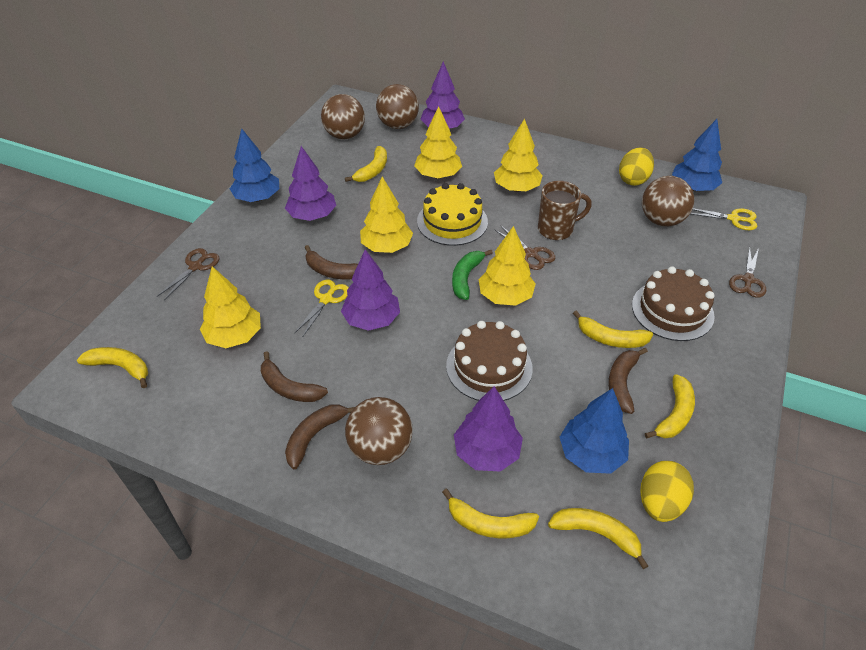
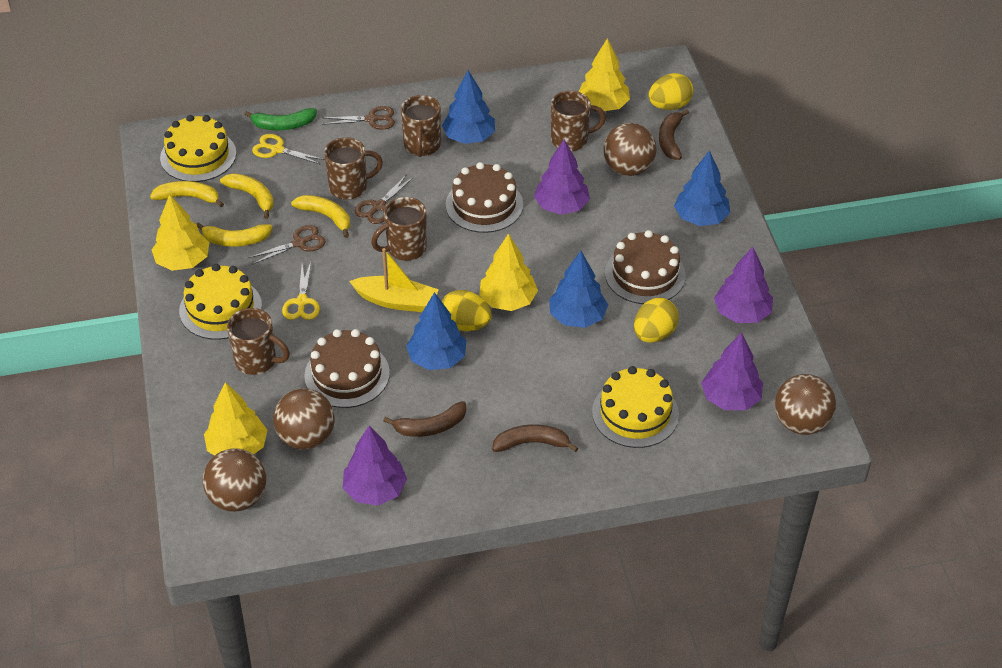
blue tree: 3 -> 4
brown banana: 4 -> 3
brown cake: 2 -> 3
brown mug: 1 -> 5
yellow banana: 6 -> 4
yellow boat: 0 -> 1
yellow cake: 1 -> 3
yellow egg: 2 -> 3
yellow tree: 5 -> 4

